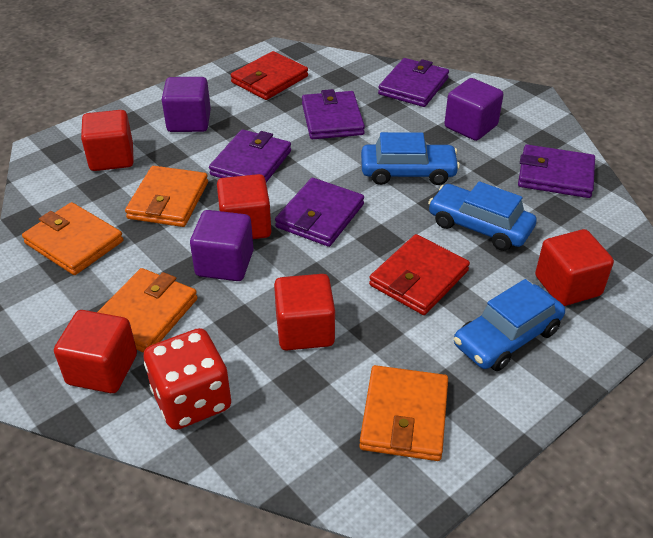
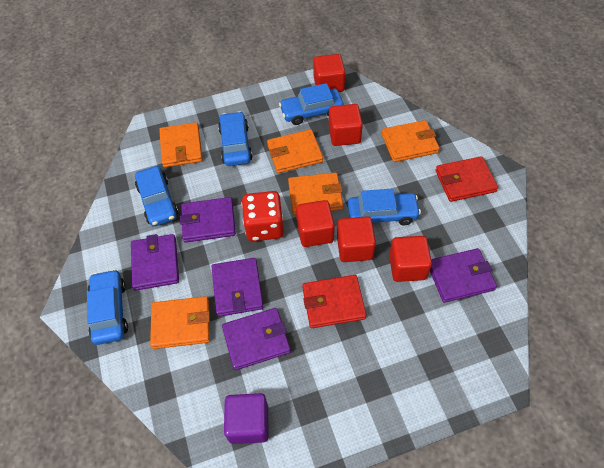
blue car: 3 -> 5
orange wallet: 4 -> 5
purple cube: 3 -> 1

